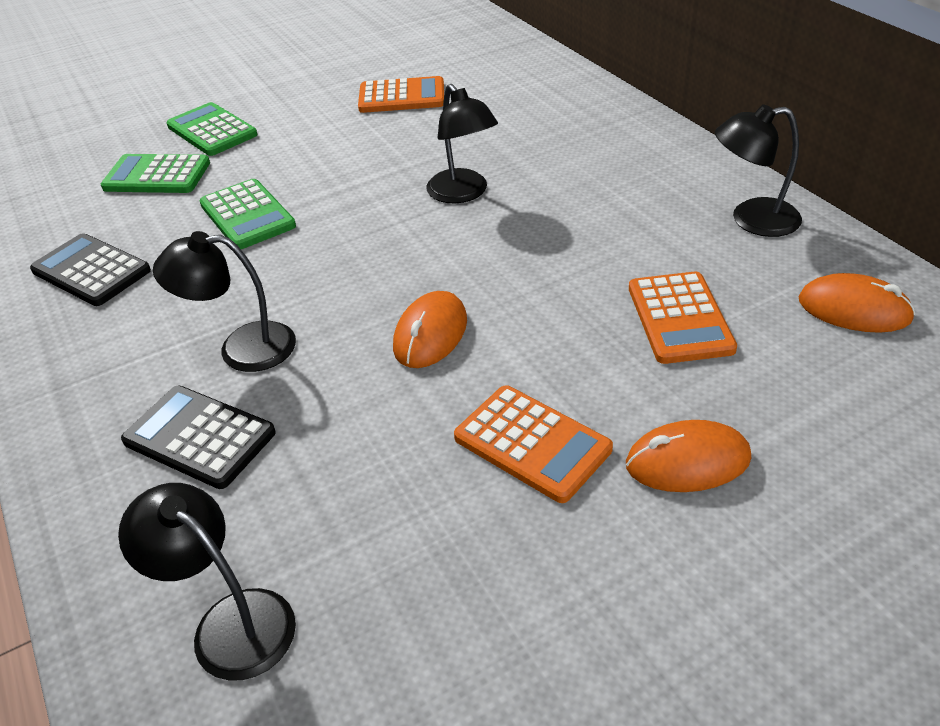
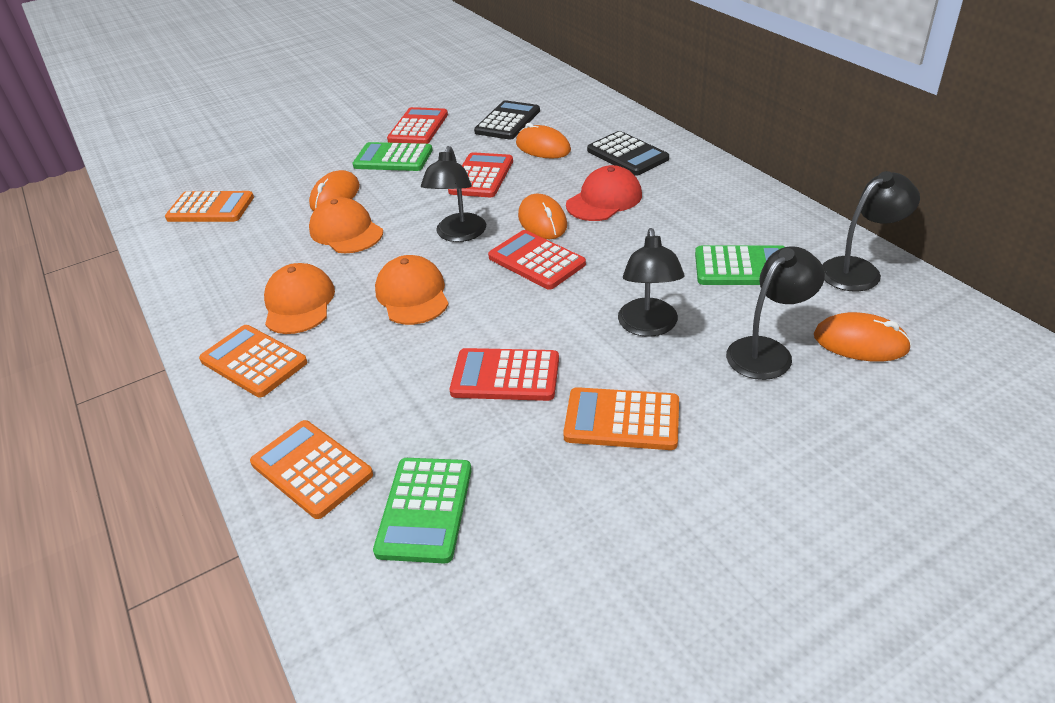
orange calculator: 3 -> 4
orange cap: 0 -> 3
orange mouse: 3 -> 4
red calculator: 0 -> 4
red cap: 0 -> 1

